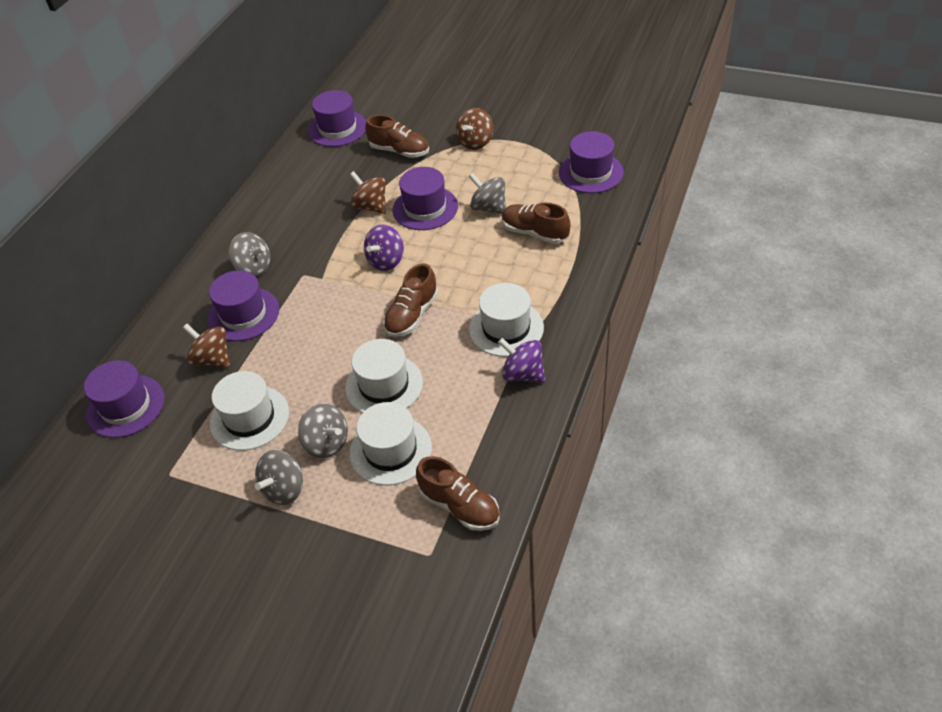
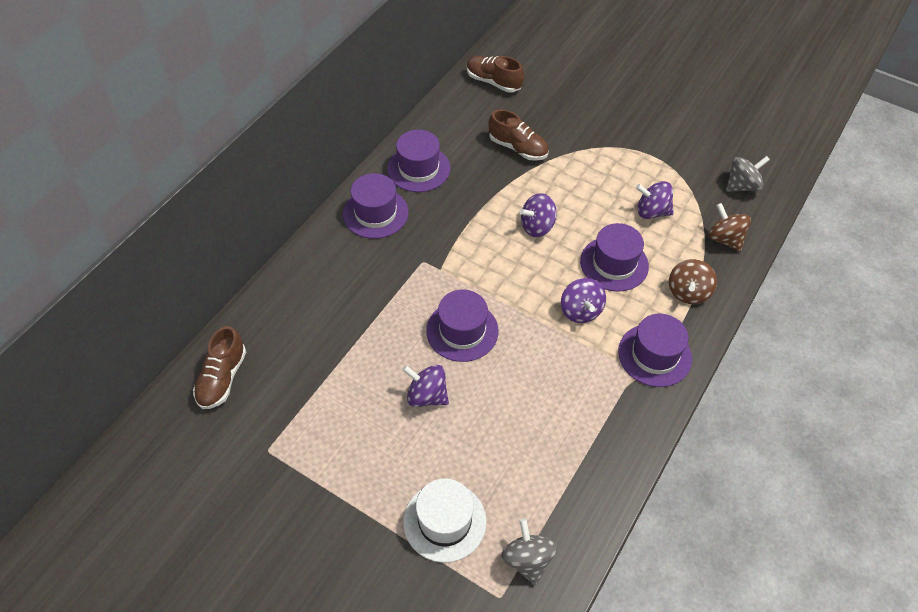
brown shoe: 4 -> 3
brown spinning top: 3 -> 2
grey spinning top: 4 -> 2
purple spinning top: 2 -> 4
white hat: 4 -> 1

